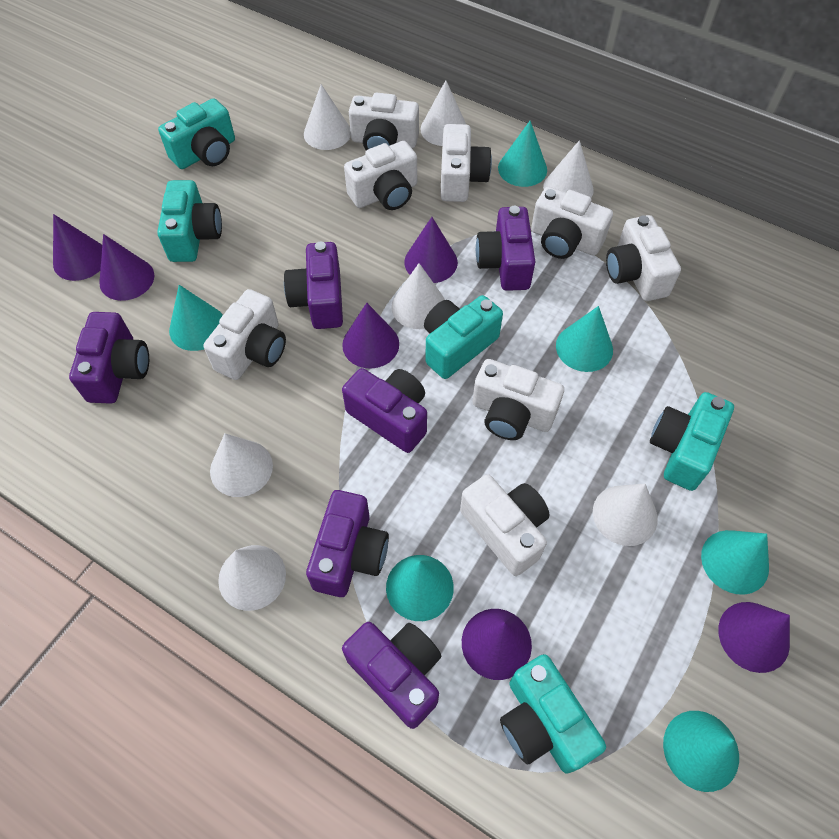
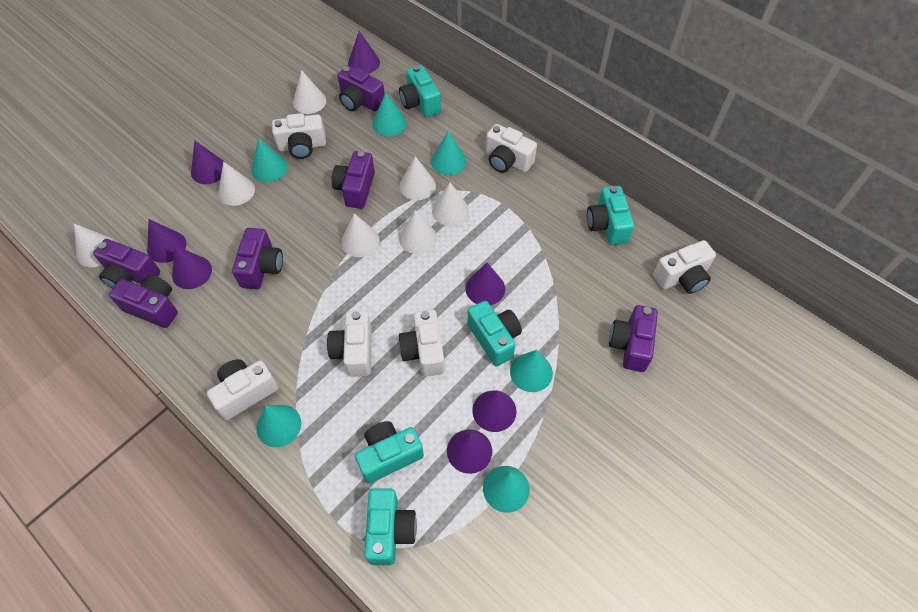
purple cone: 6 -> 7
white camera: 8 -> 6

